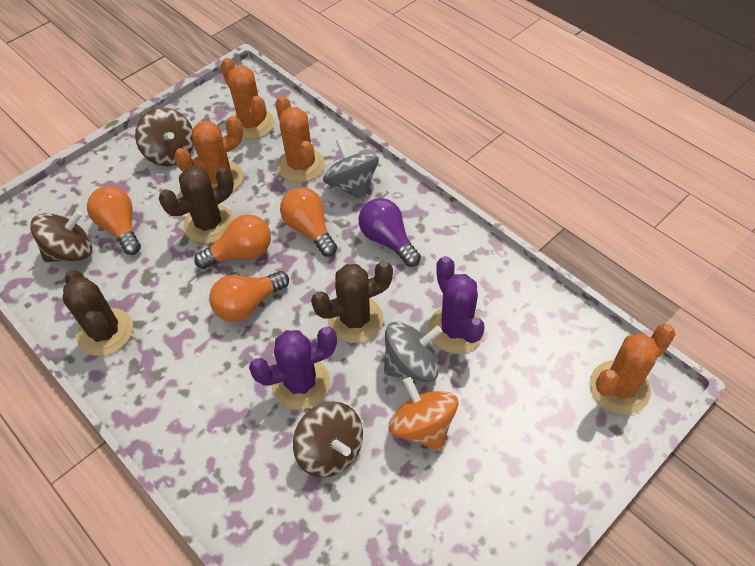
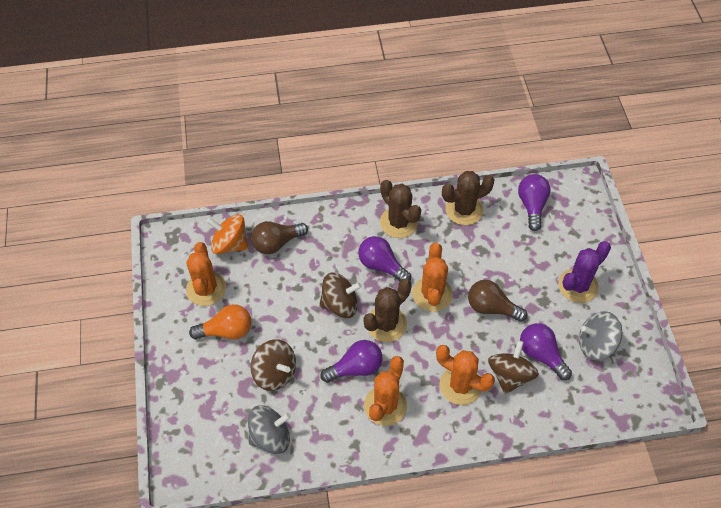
brown light bulb: 0 -> 2
orange light bulb: 4 -> 1
purple cactus: 2 -> 1
purple light bulb: 1 -> 4

